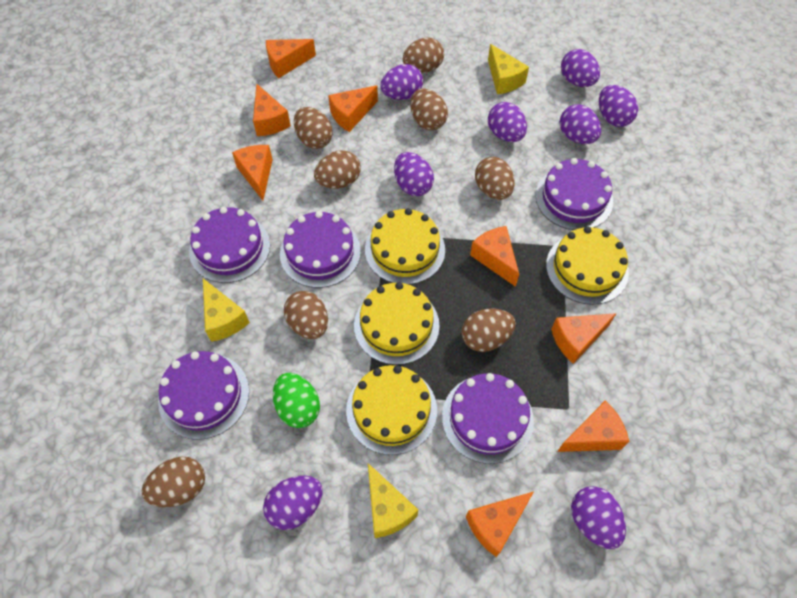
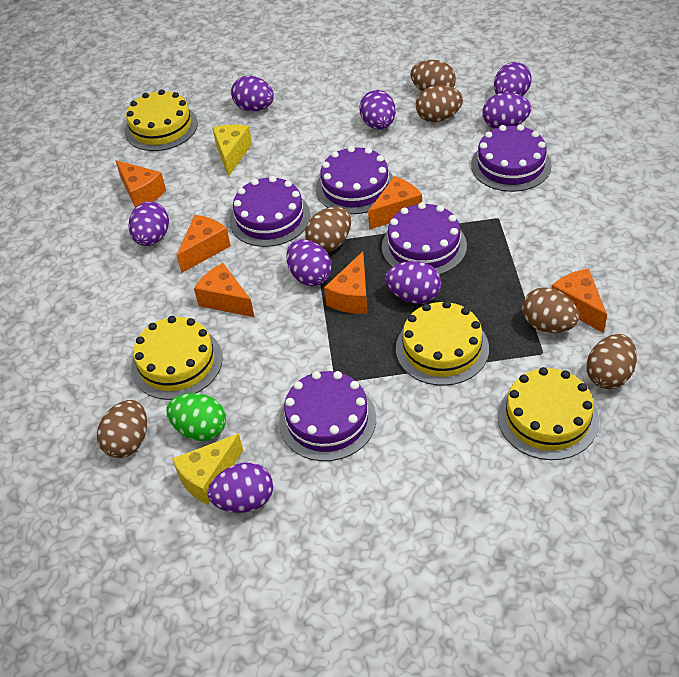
brown egg: 8 -> 6
orange cheese: 8 -> 6
yellow cheese: 3 -> 2

